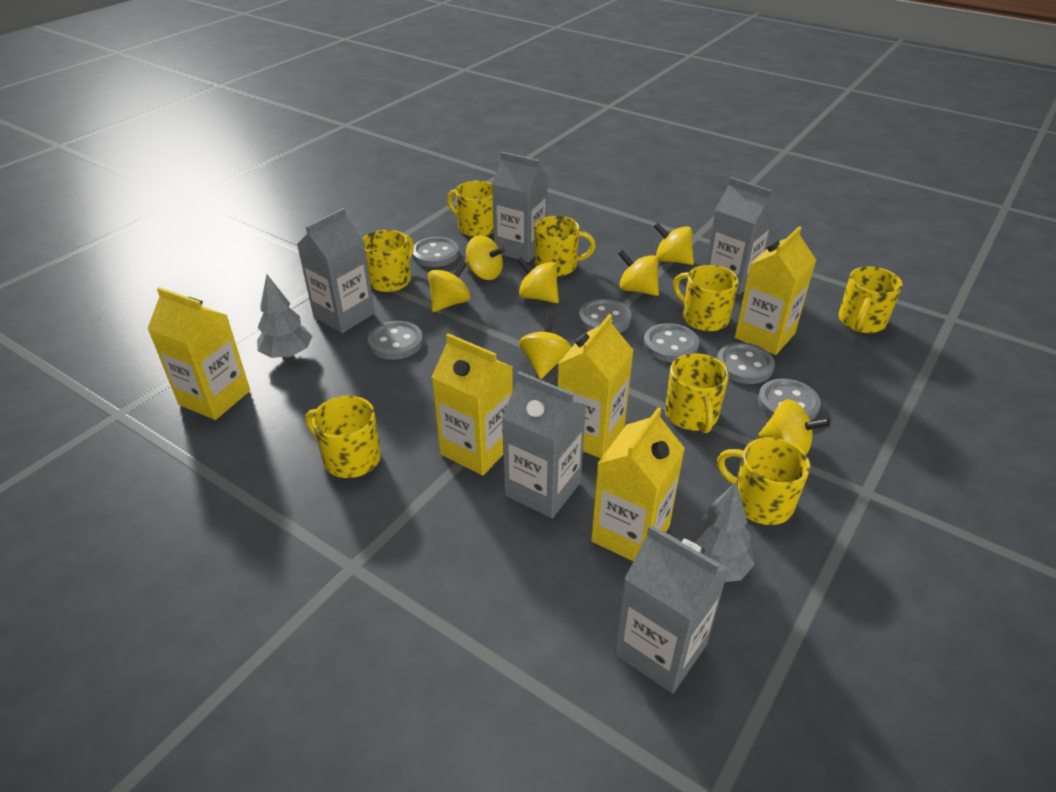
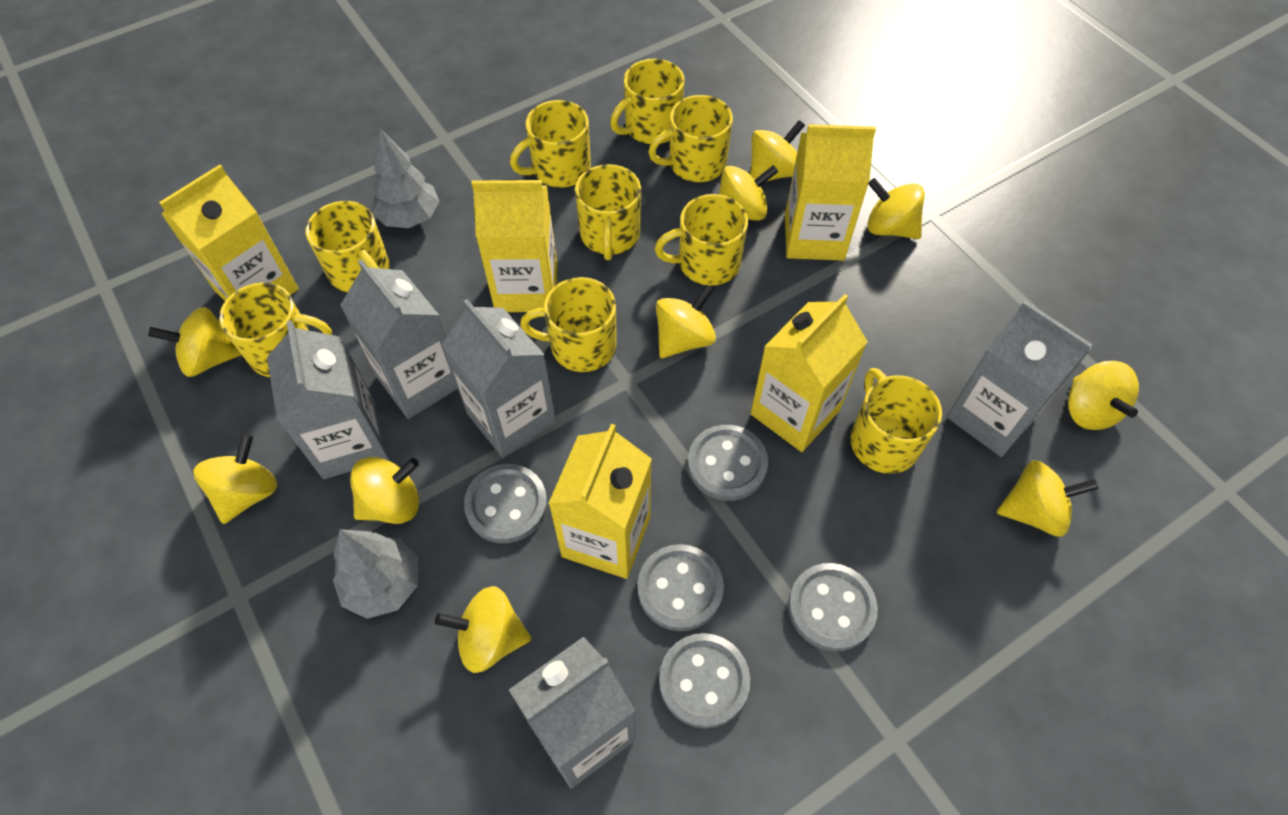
grey button: 6 -> 5
yellow mug: 8 -> 9
yellow spinning top: 7 -> 10

